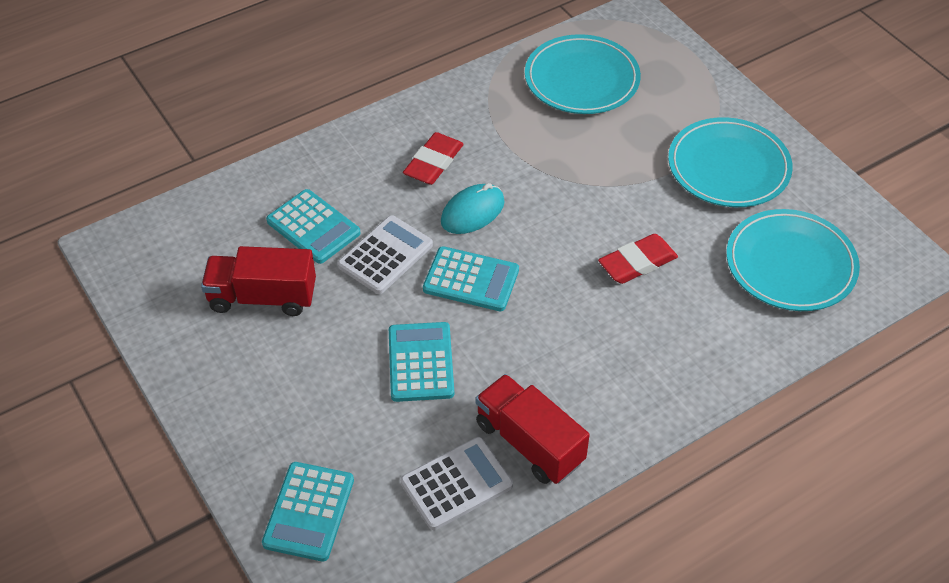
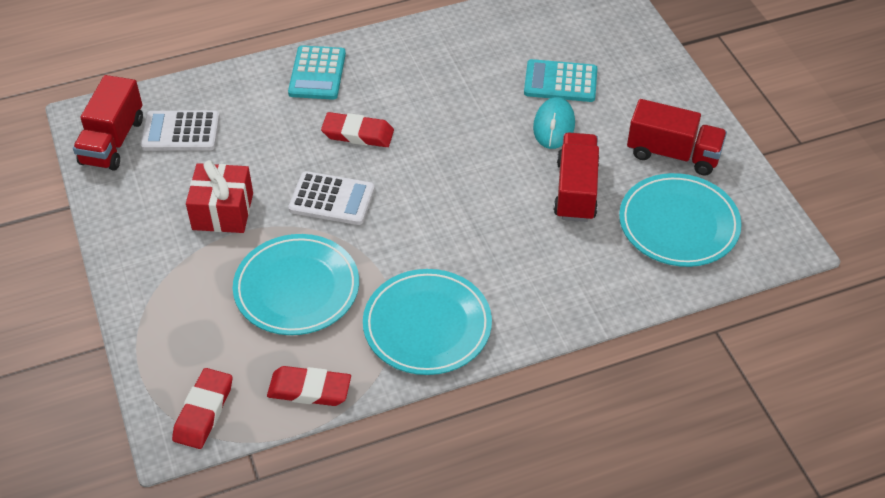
red eraser: 2 -> 3
red gift: 0 -> 1
red truck: 2 -> 3
turquoise calculator: 4 -> 2

